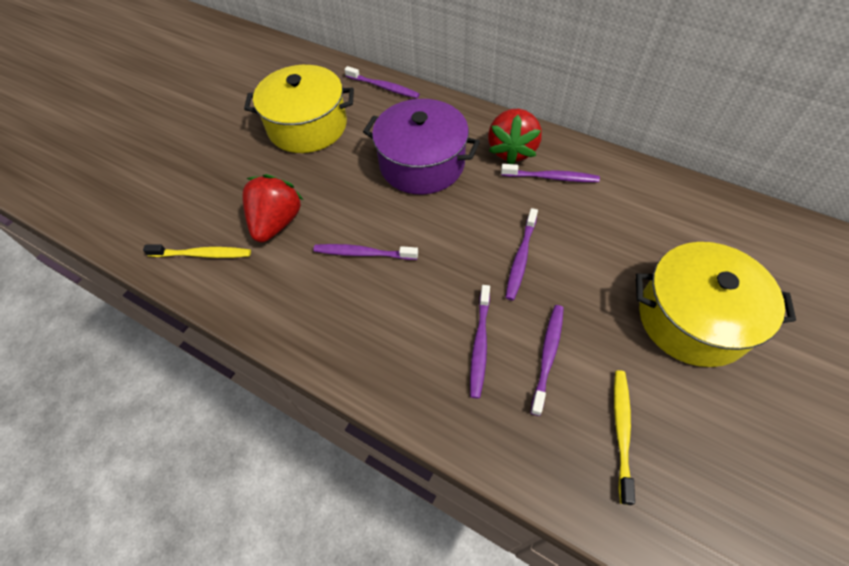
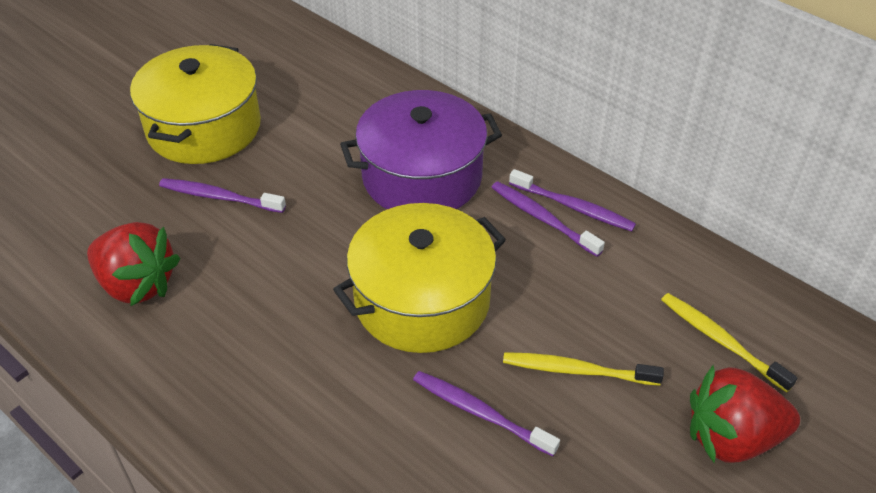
purple toothbrush: 6 -> 4

